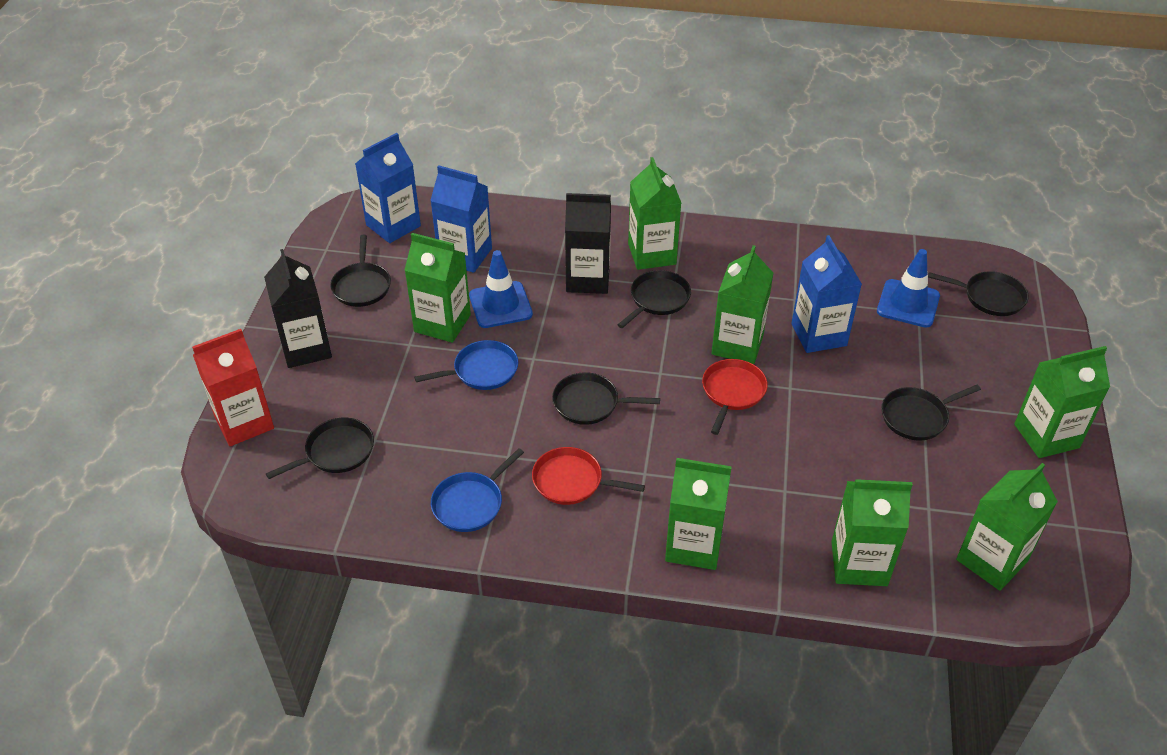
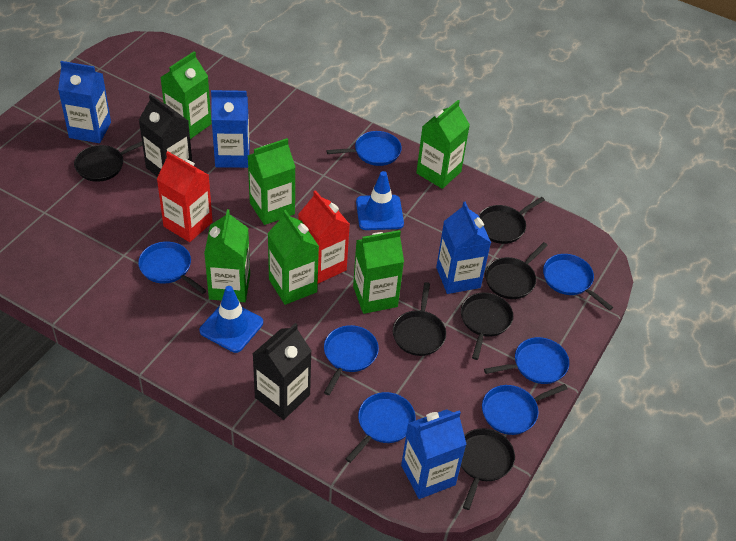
blue carton: 3 -> 4
blue pan: 2 -> 7
green carton: 7 -> 6
red carton: 1 -> 2
red pan: 2 -> 0

